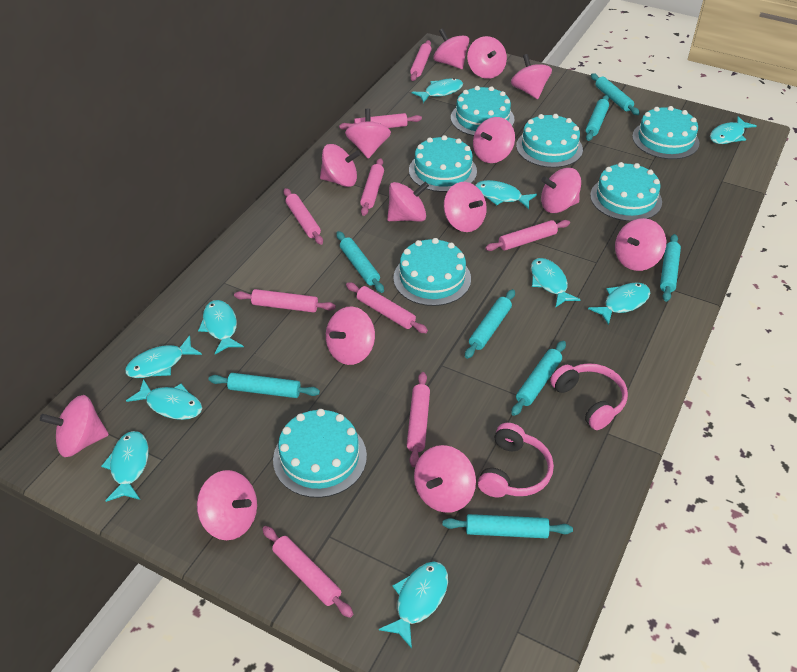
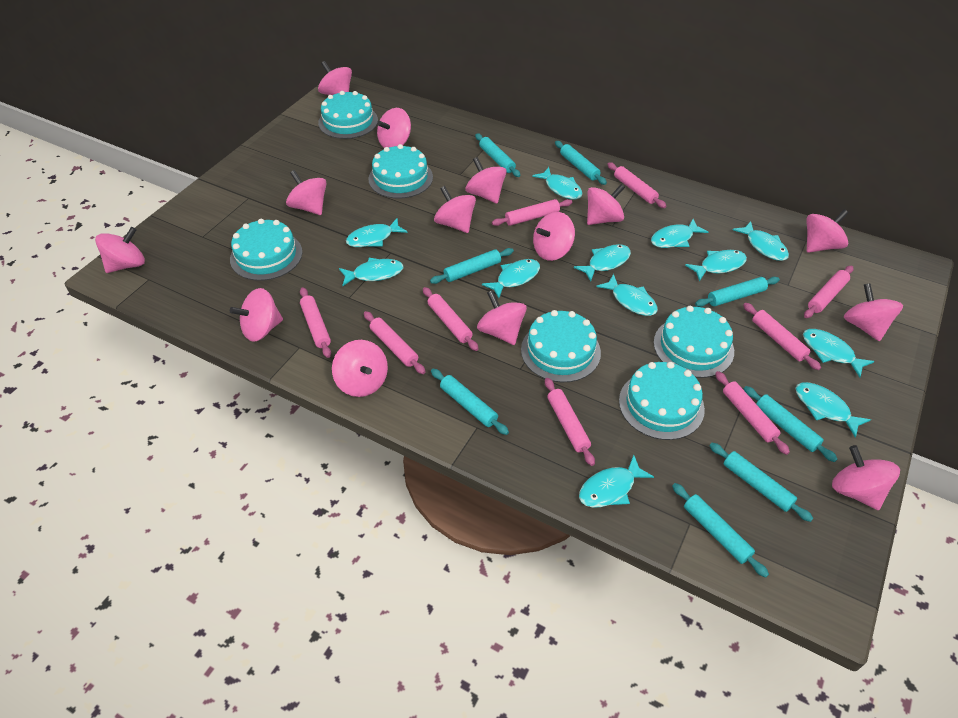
pink headphones: 2 -> 0
turquoise cake: 7 -> 6
turquoise fish: 10 -> 12

